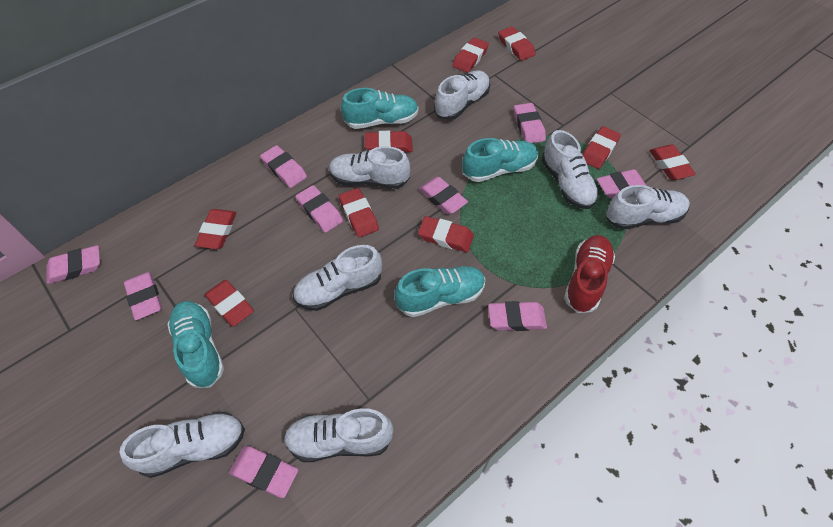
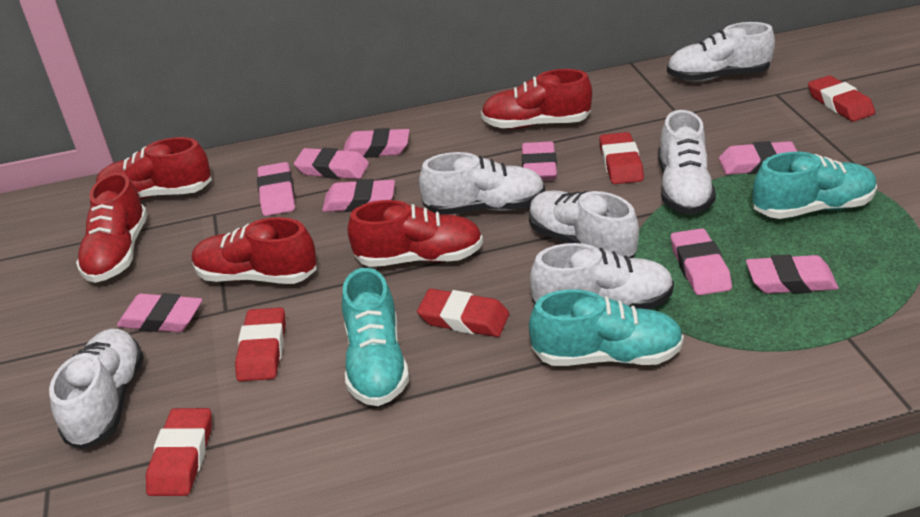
red eraser: 9 -> 5
red shoe: 1 -> 5
turquoise shoe: 4 -> 3
white shoe: 7 -> 6

